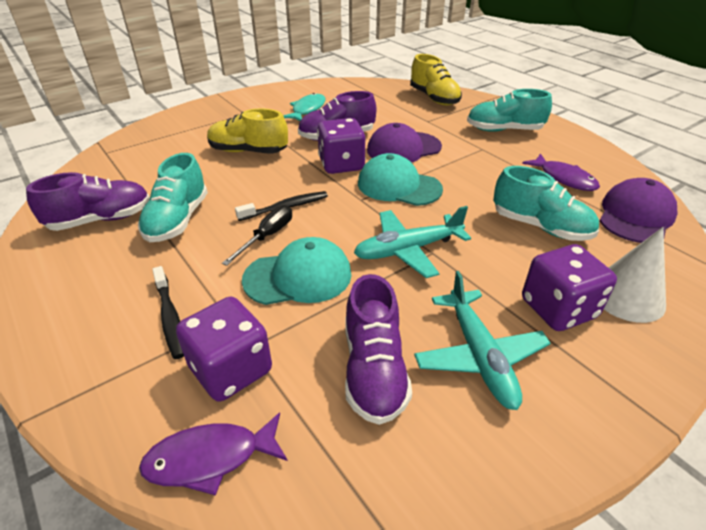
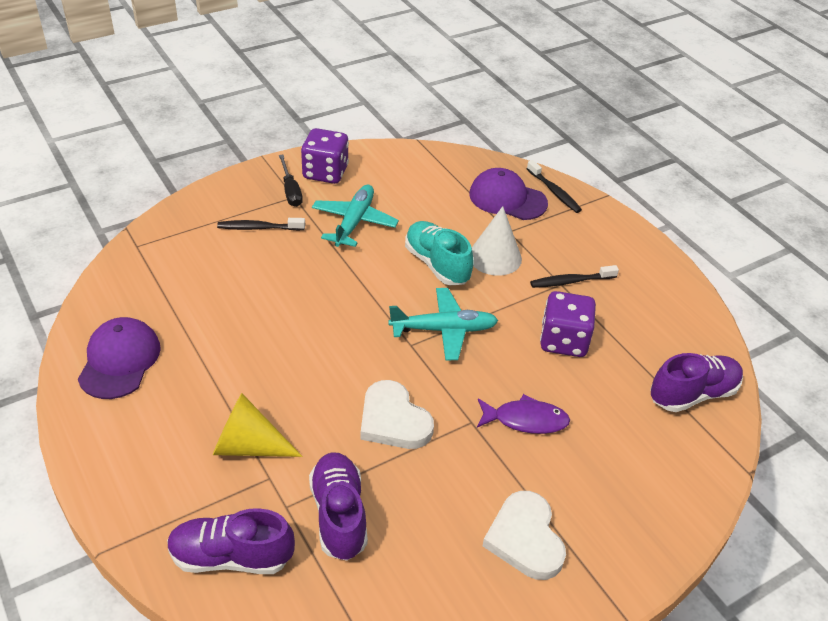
black toothbrush: 2 -> 3
purple dice: 3 -> 2
purple fish: 2 -> 1
turquoise cap: 2 -> 0
turquoise fish: 1 -> 0
turquoise shoe: 3 -> 1
white heart: 0 -> 2
yellow cone: 0 -> 1
yellow shoe: 2 -> 0

